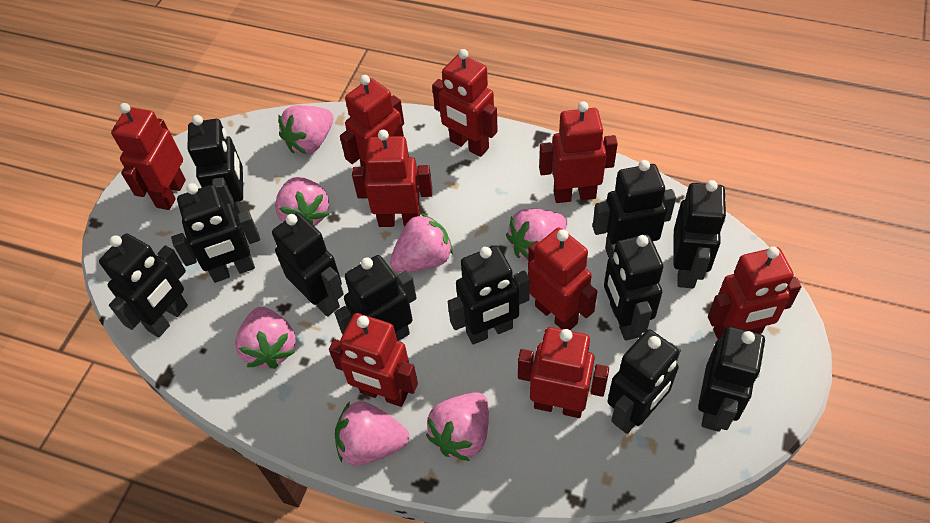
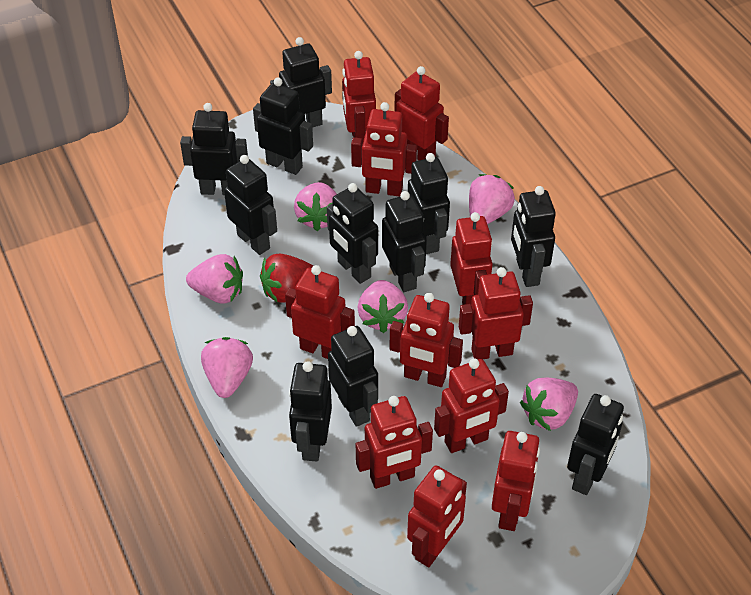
pink strawberry: 7 -> 6
red robot: 9 -> 11
red strawberry: 0 -> 1

